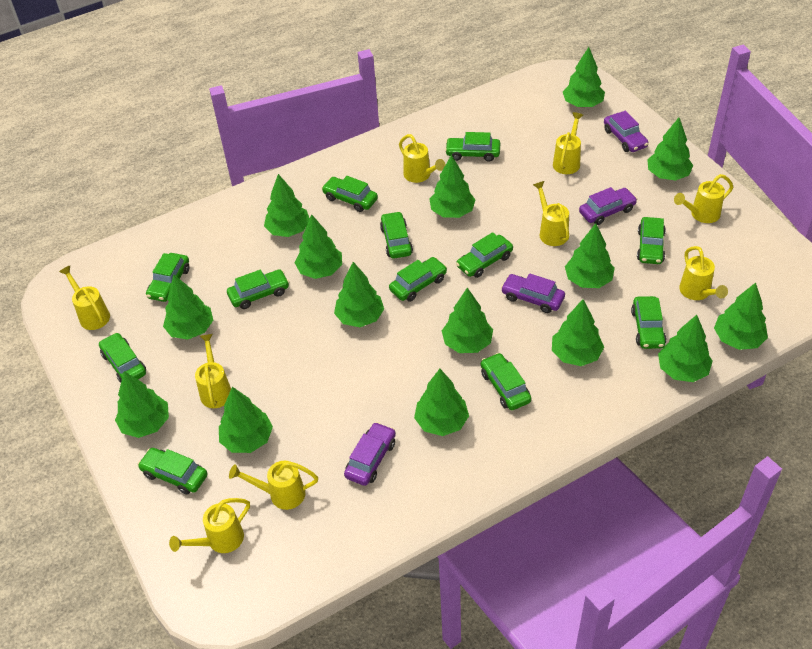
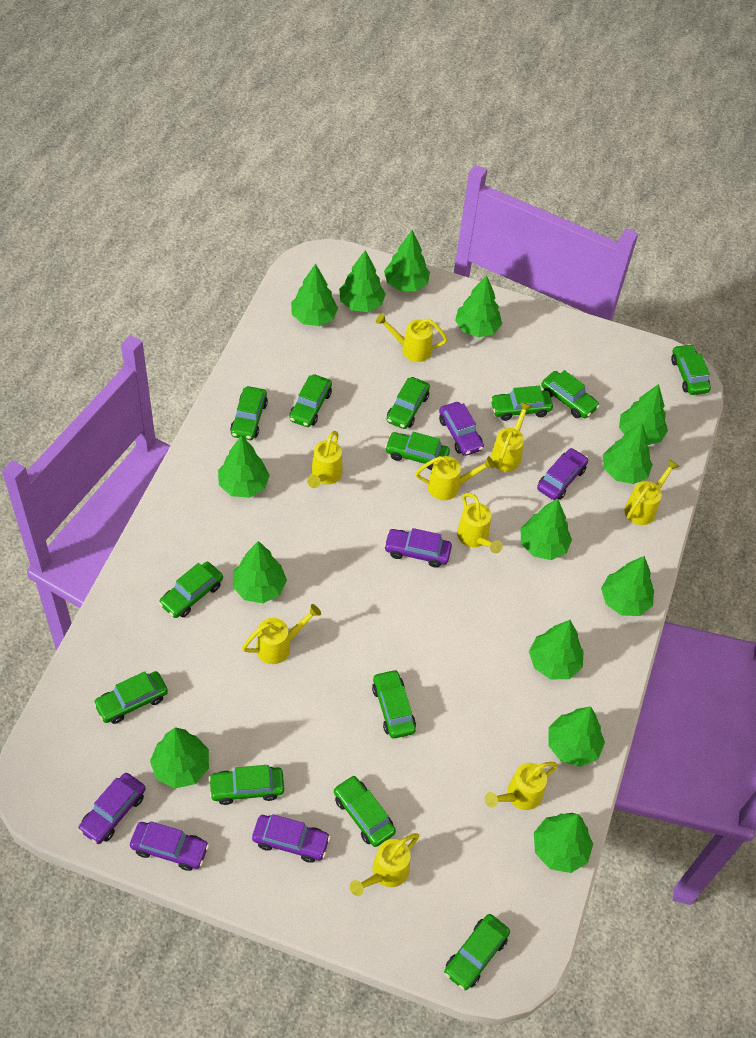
green car: 12 -> 13
green tree: 15 -> 14
purple car: 4 -> 6

